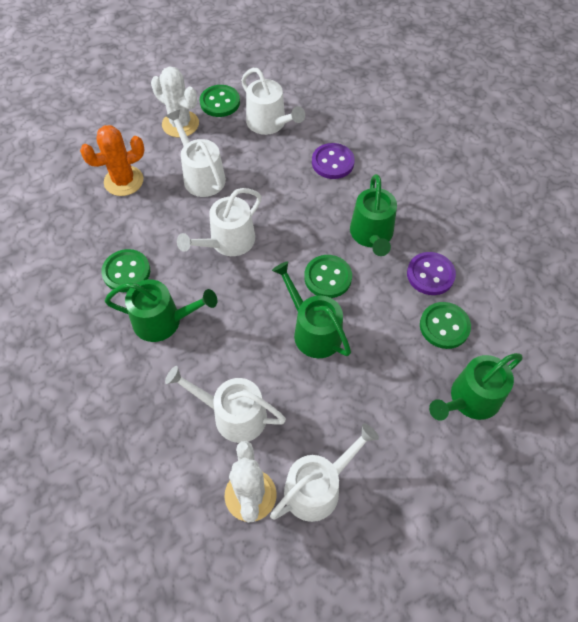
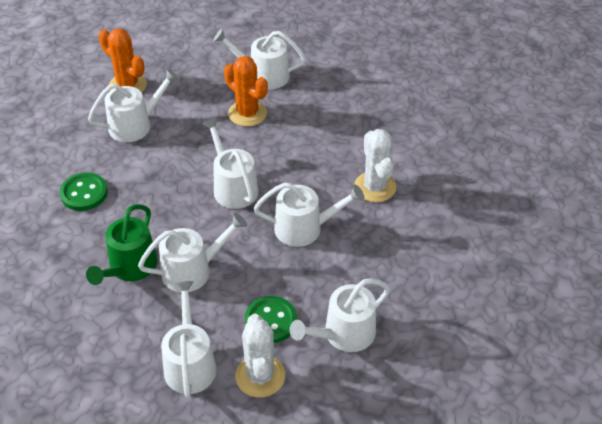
green button: 4 -> 2
green watering can: 4 -> 1
orange cactus: 1 -> 2
purple button: 2 -> 0
white watering can: 5 -> 7

